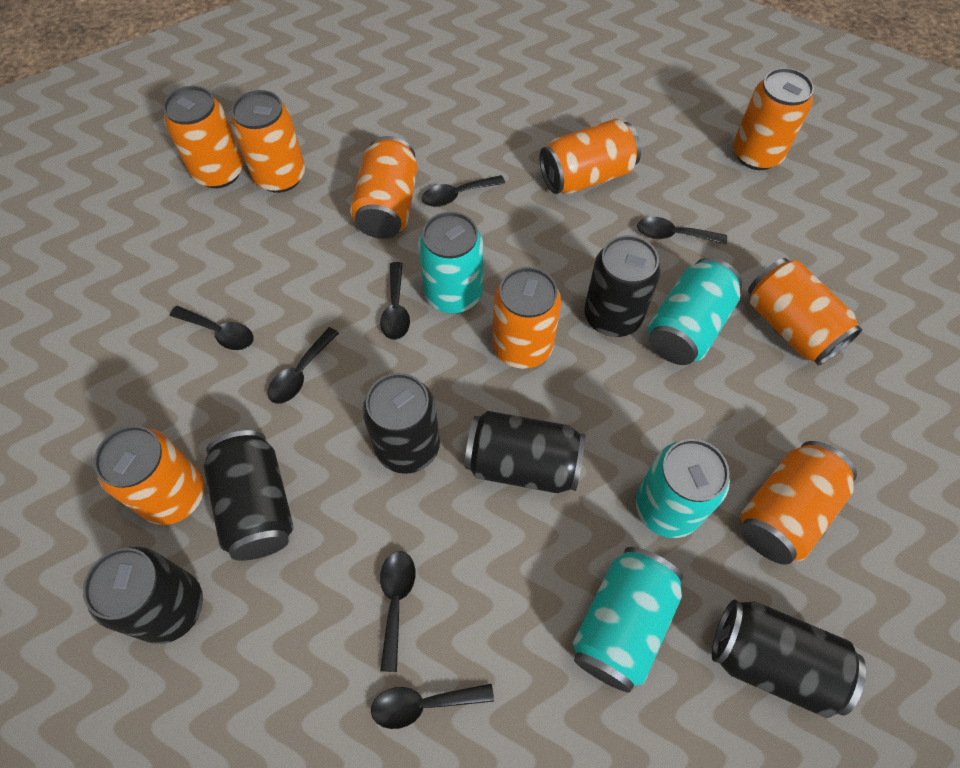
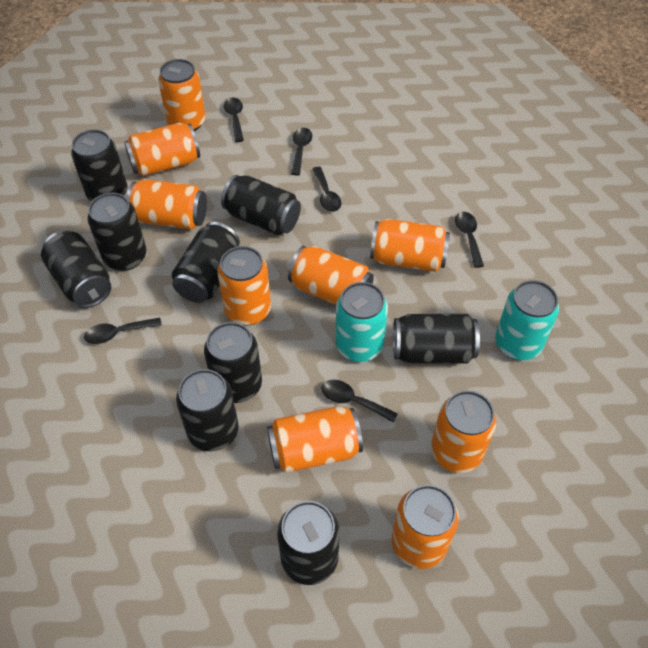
black can: 6 -> 9
black spoon: 7 -> 6
turquoise can: 4 -> 2

